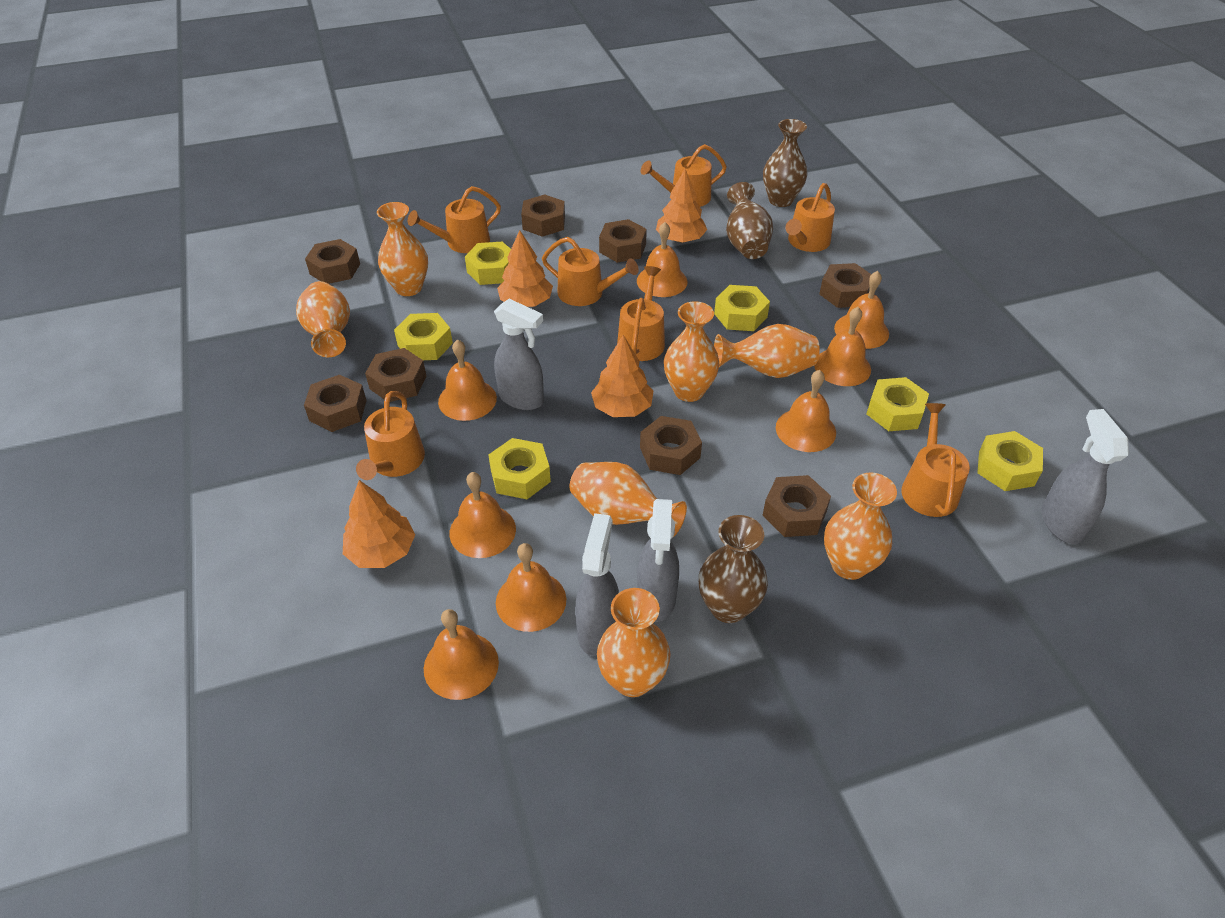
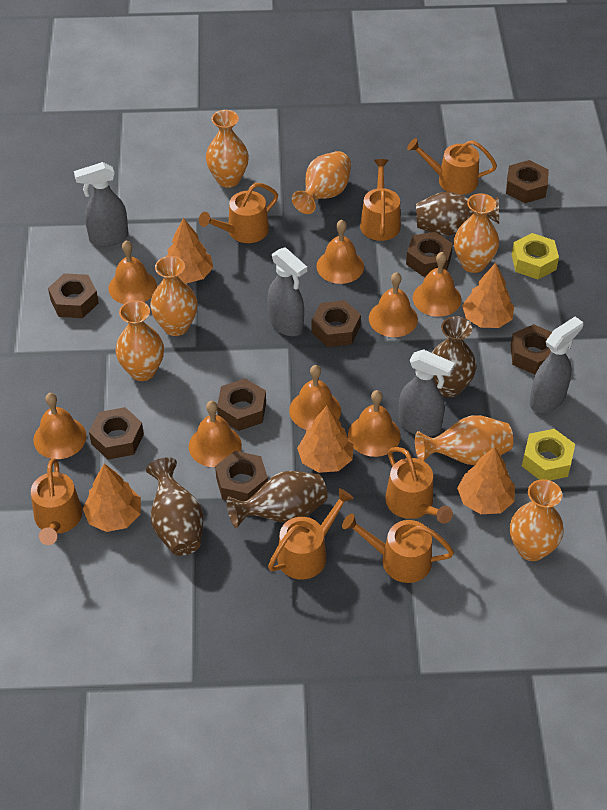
brown vase: 3 -> 4
orange tree: 4 -> 5
yellow nut: 6 -> 2

